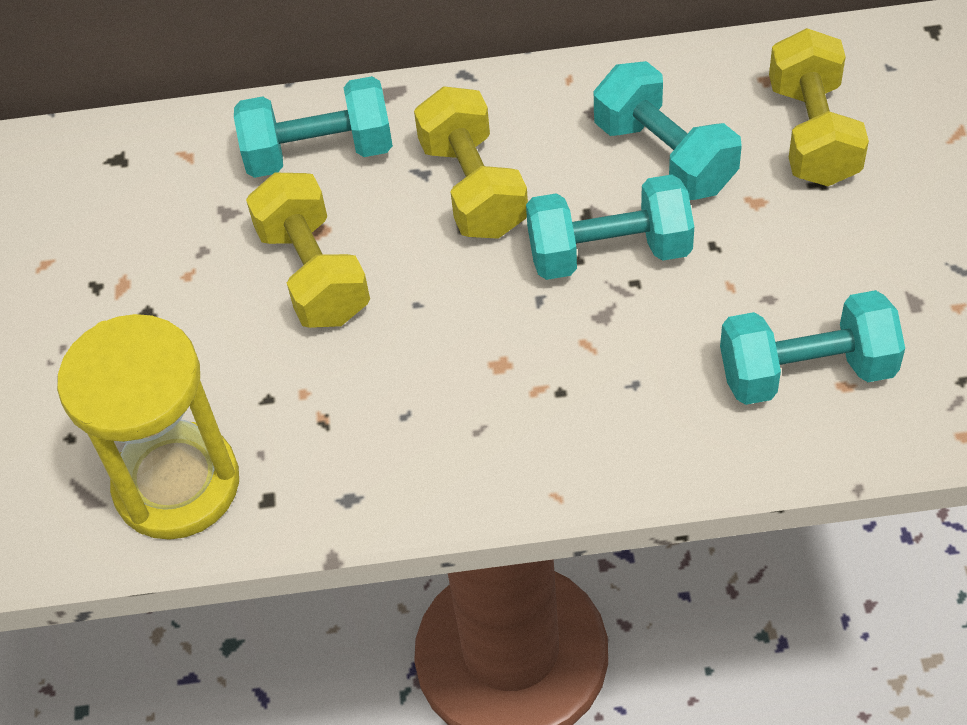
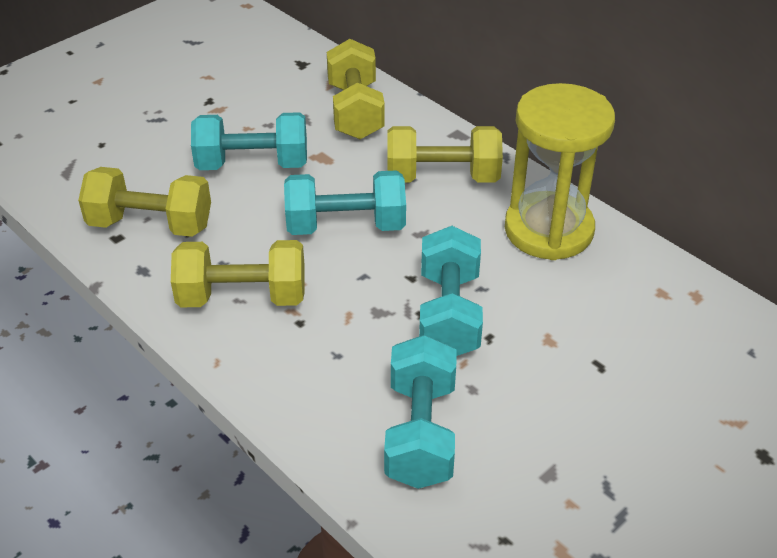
yellow dumbbell: 3 -> 4

